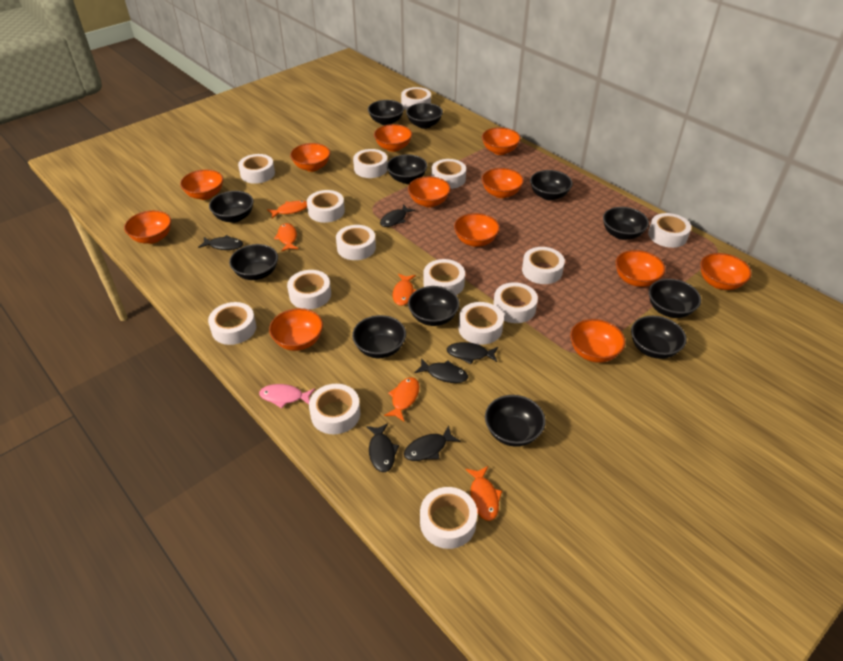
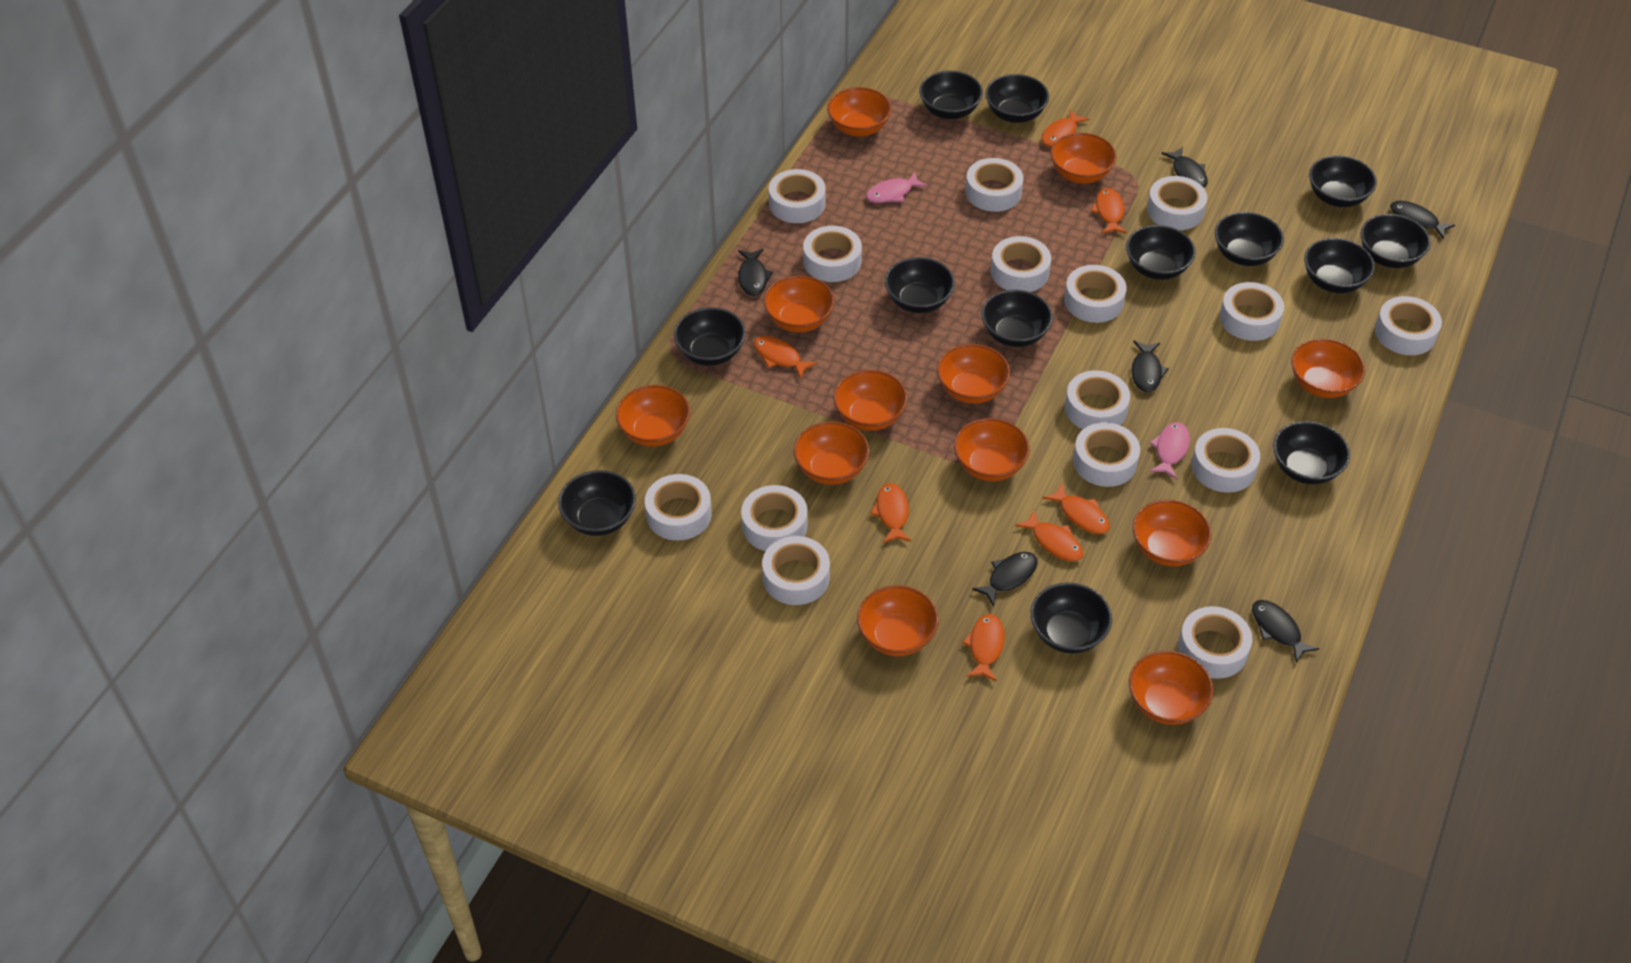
black bowl: 12 -> 13
orange fish: 5 -> 7
pink fish: 1 -> 2

